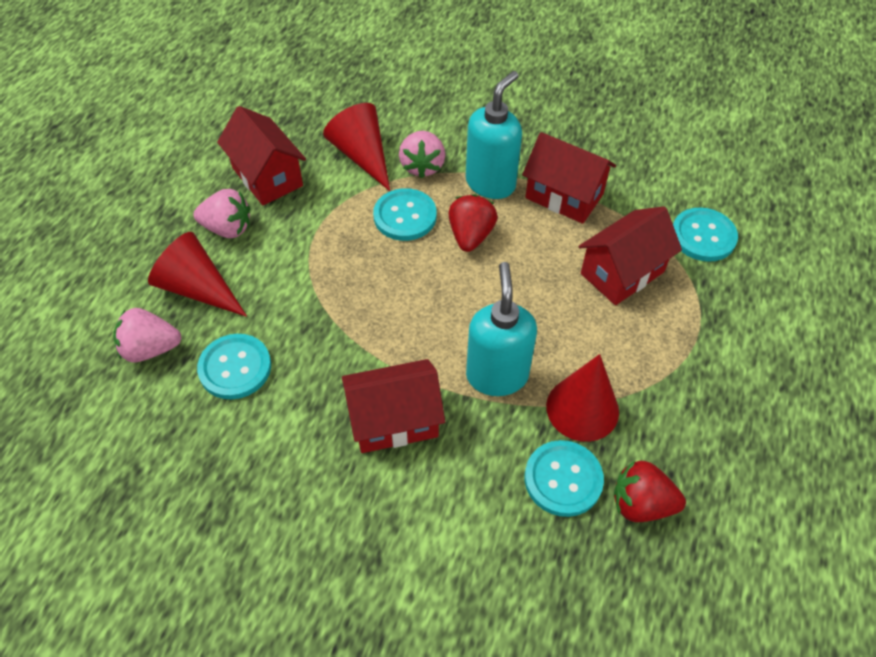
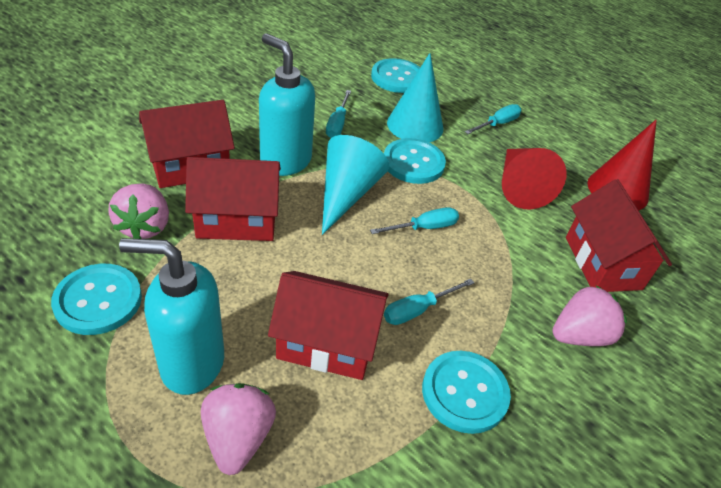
red cone: 3 -> 2
red strawberry: 2 -> 0
turquoise cone: 0 -> 2
turquoise screwdriver: 0 -> 4

